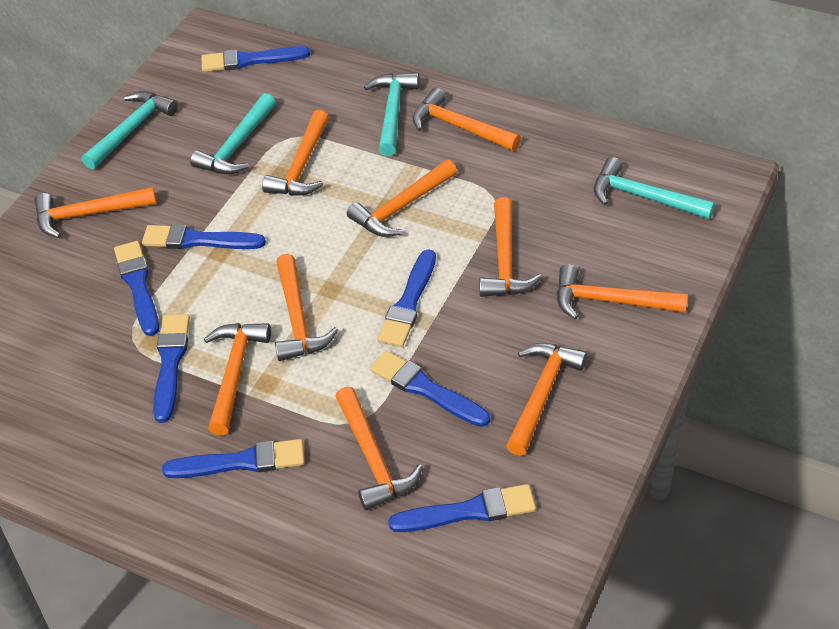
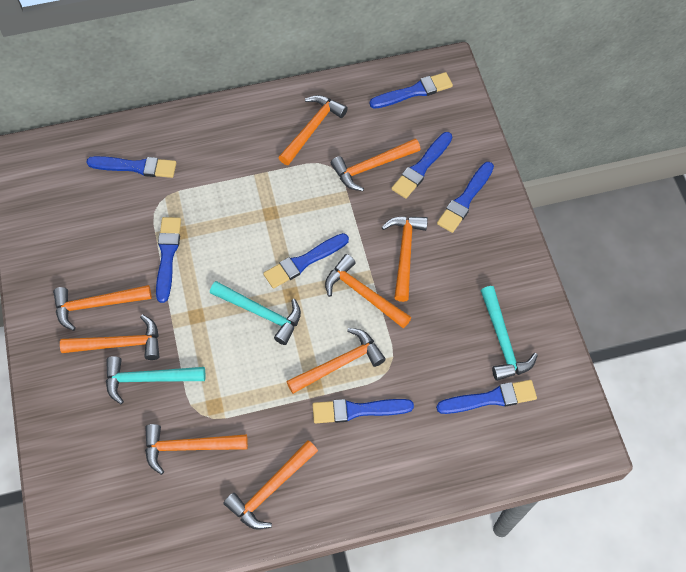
orange hammer: 10 -> 9
turquoise hammer: 4 -> 3

